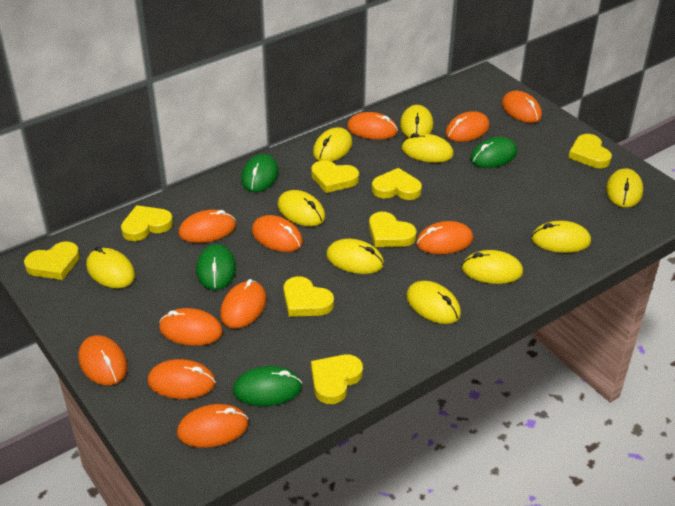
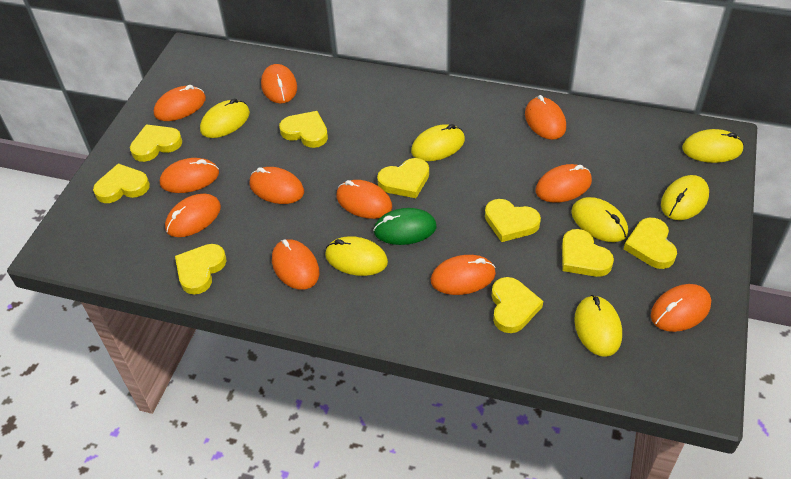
green mouse: 4 -> 1
yellow heart: 8 -> 9
yellow mouse: 10 -> 7

